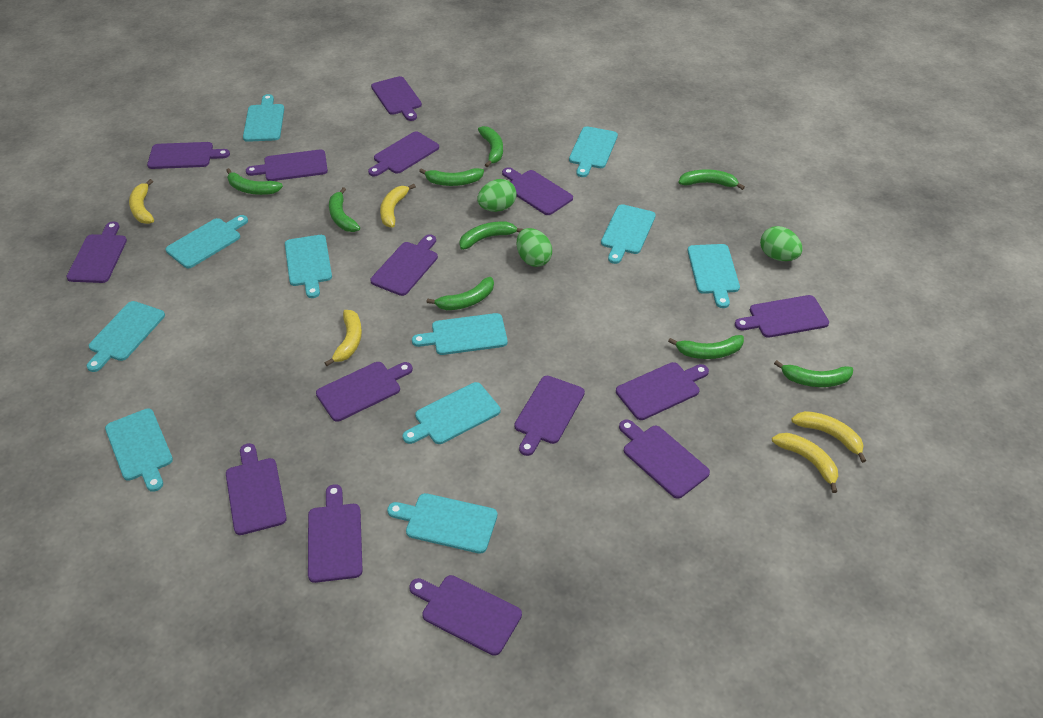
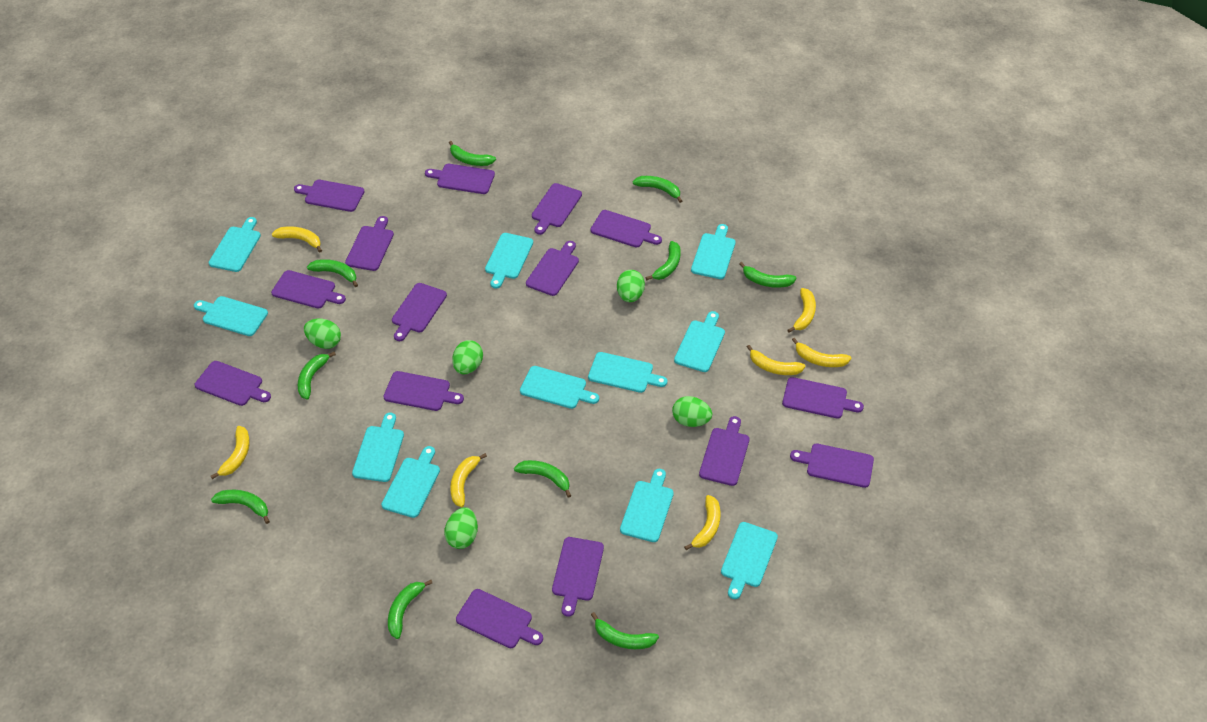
green banana: 9 -> 10
green egg: 3 -> 5
yellow banana: 5 -> 7

